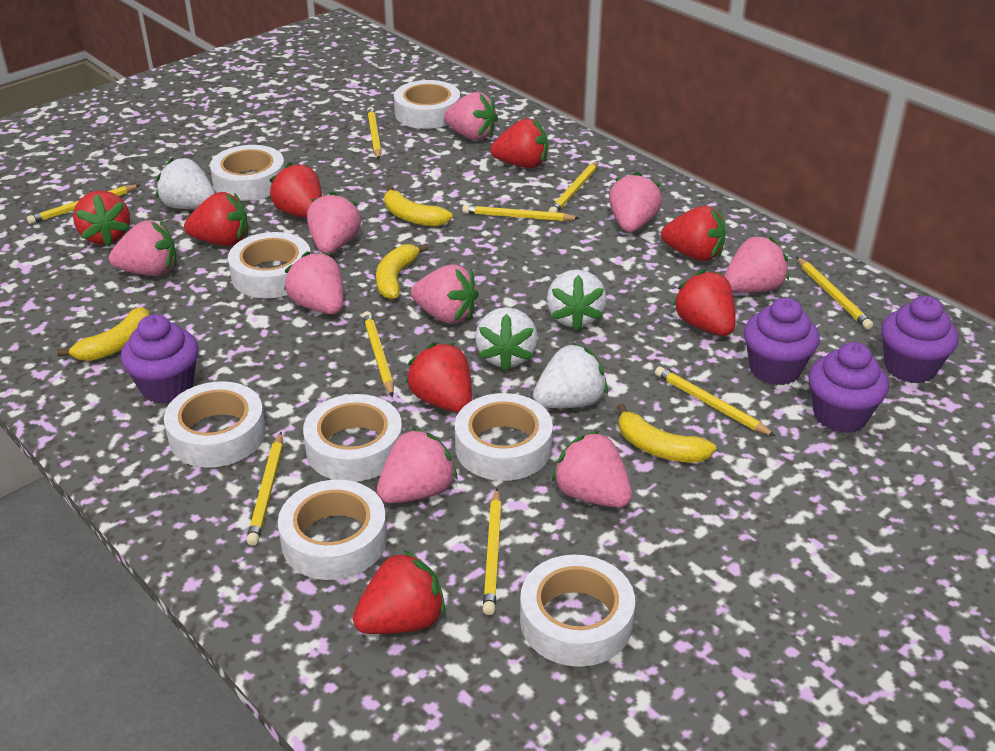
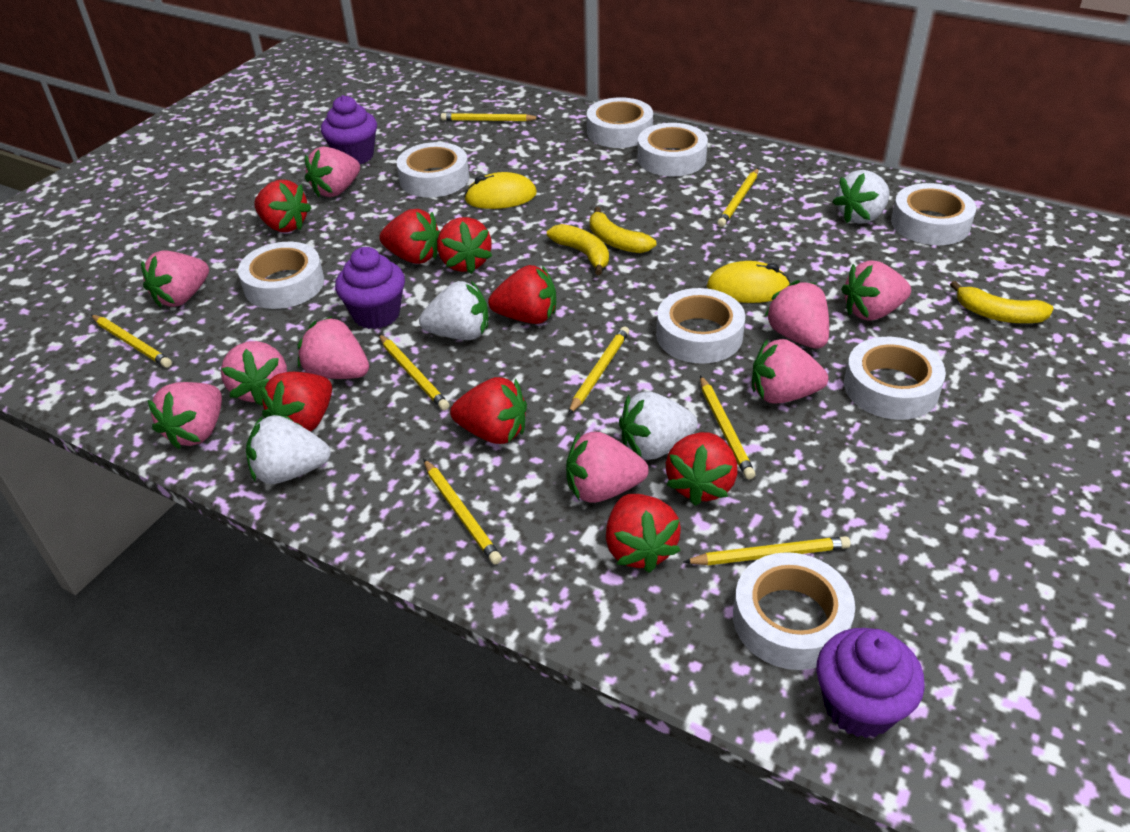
purple cupcake: 4 -> 3
yellow banana: 4 -> 3
yellow mouse: 0 -> 2
yellow pencil: 9 -> 8

